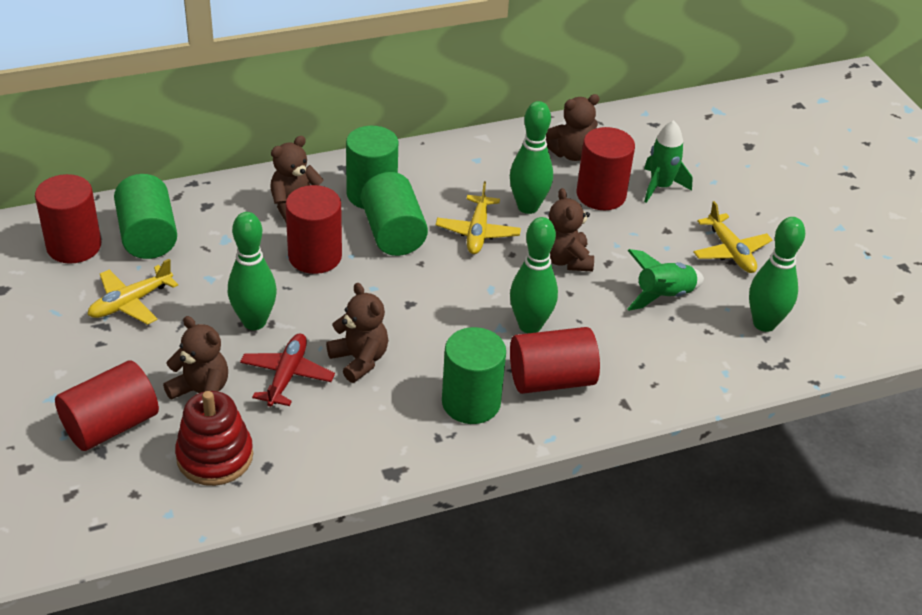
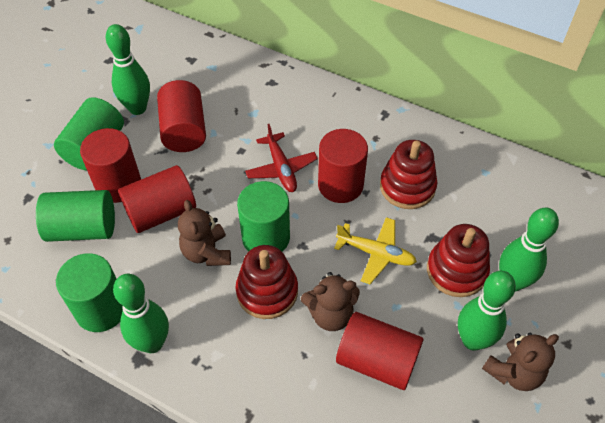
brown teddy bear: 5 -> 3
green rocket: 2 -> 0
red stacking toy: 1 -> 3
yellow plane: 3 -> 1

